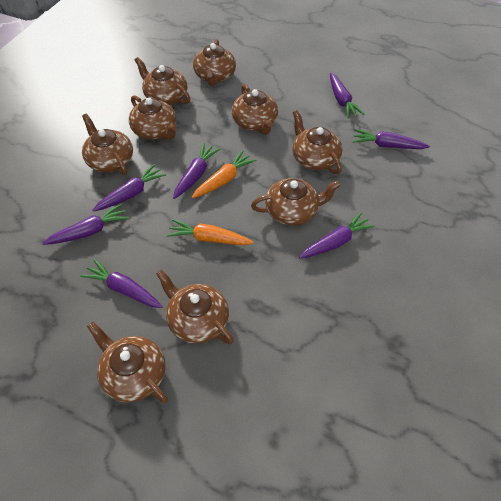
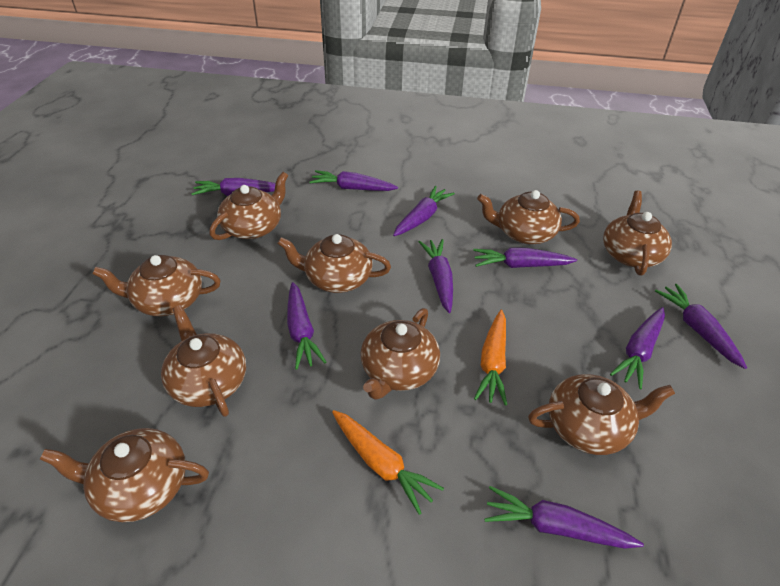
purple carrot: 7 -> 9

